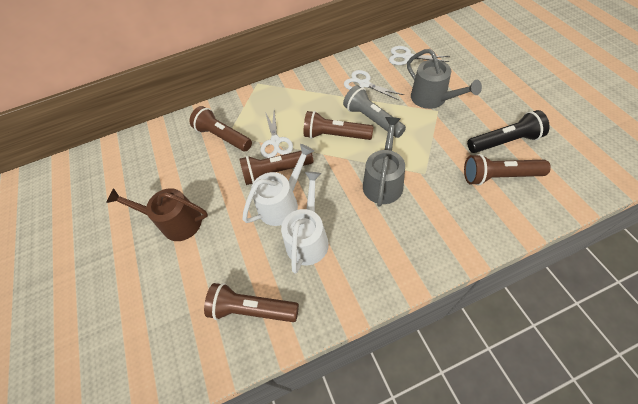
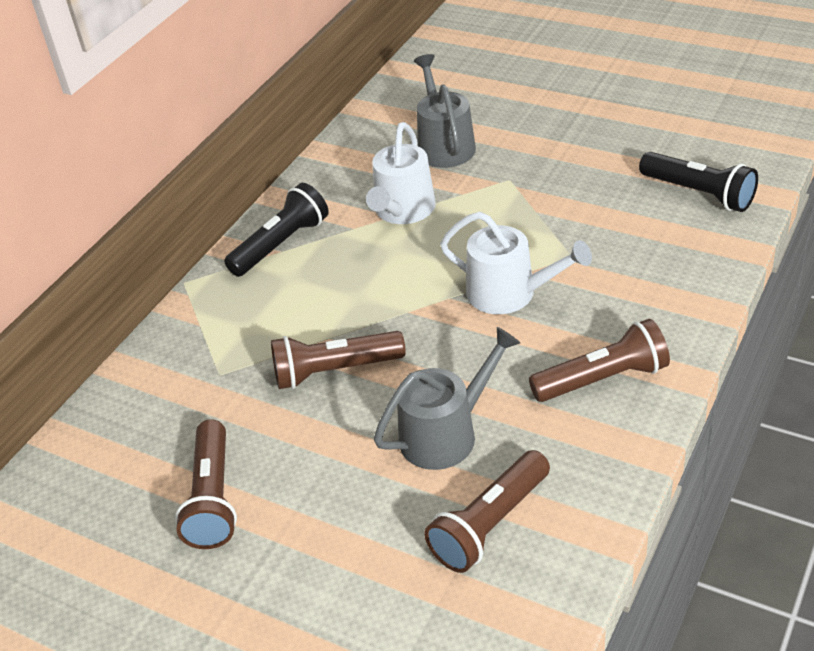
black flashlight: 1 -> 2
brown flashlight: 5 -> 4
brown watering can: 1 -> 0
grey flashlight: 1 -> 0
white scissors: 3 -> 0

